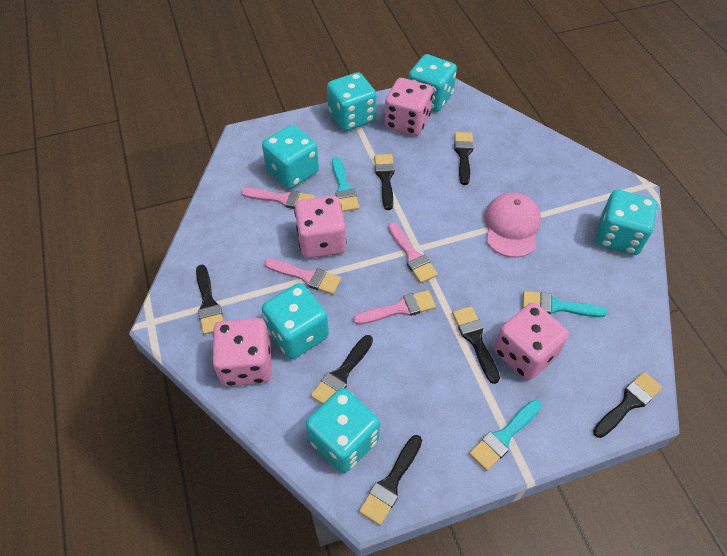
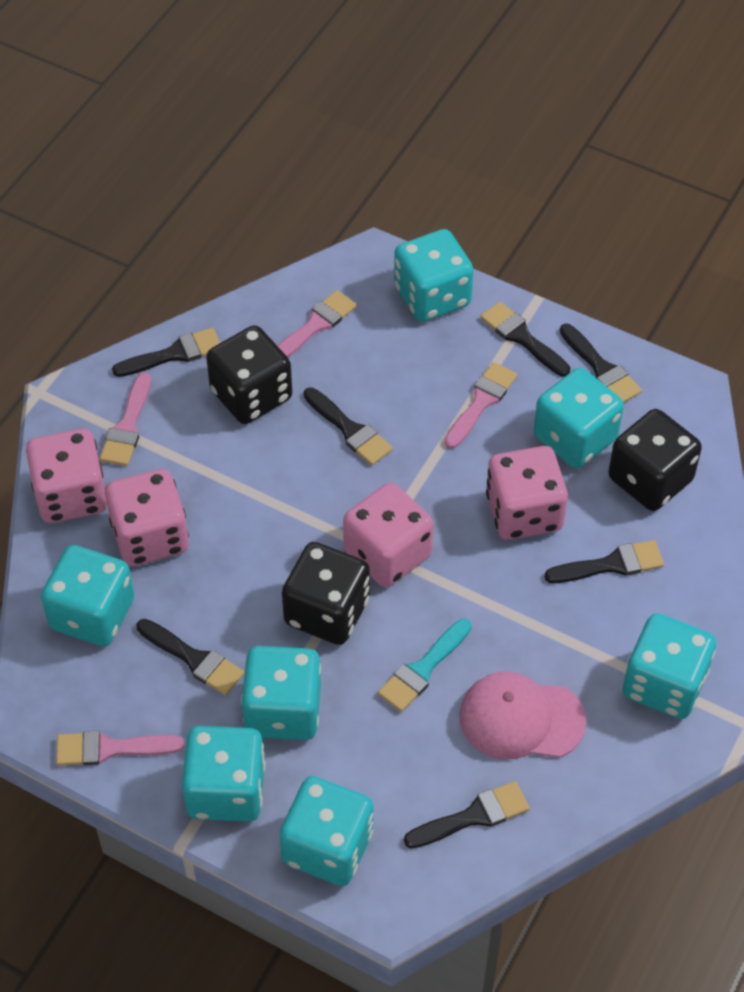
black dice: 0 -> 3
turquoise brush: 3 -> 1
turquoise dice: 6 -> 7

